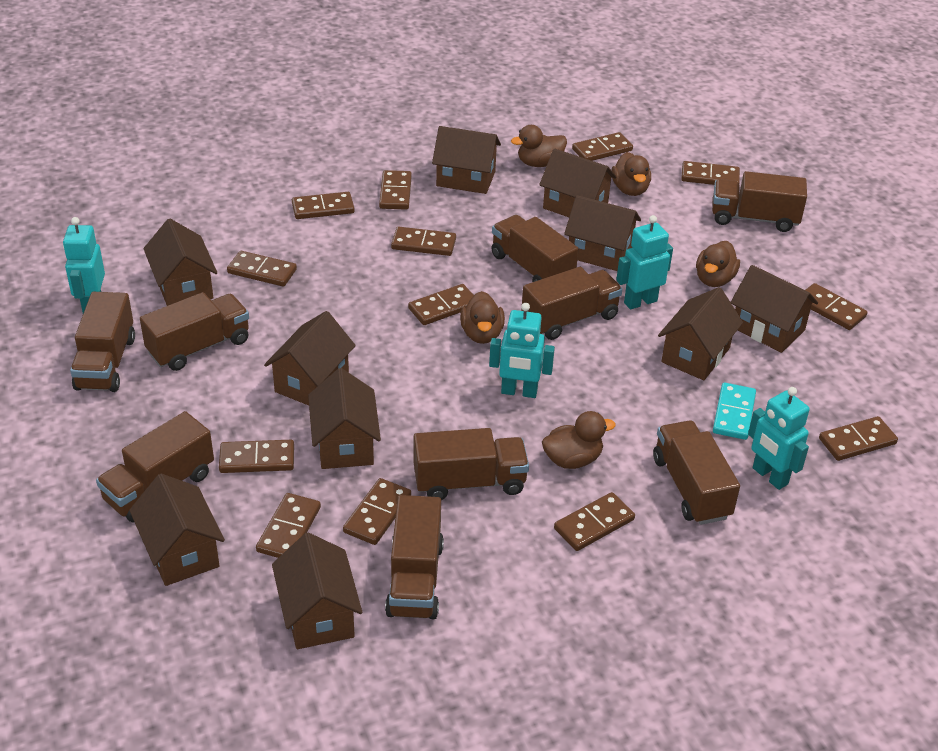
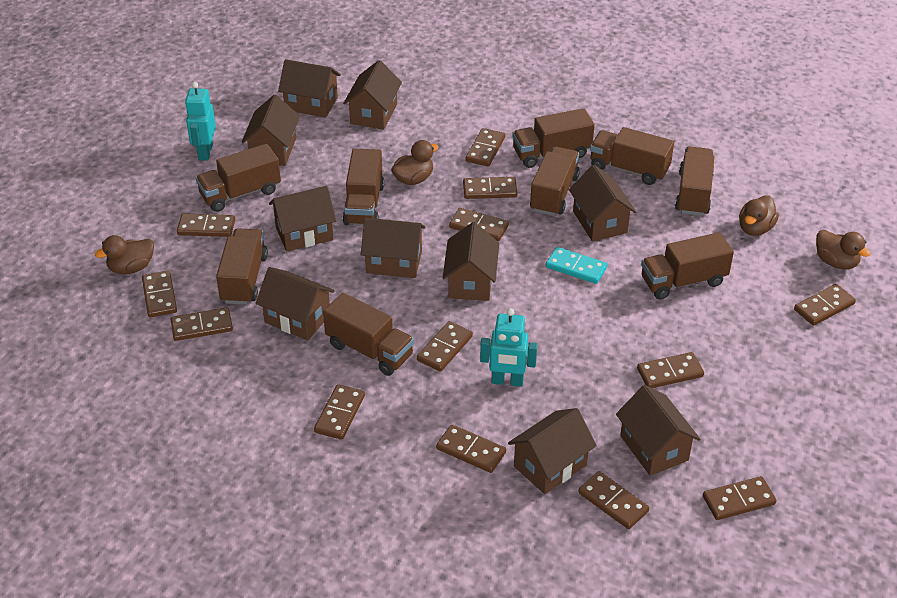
brown duck: 5 -> 4
turquoise robot: 4 -> 2

